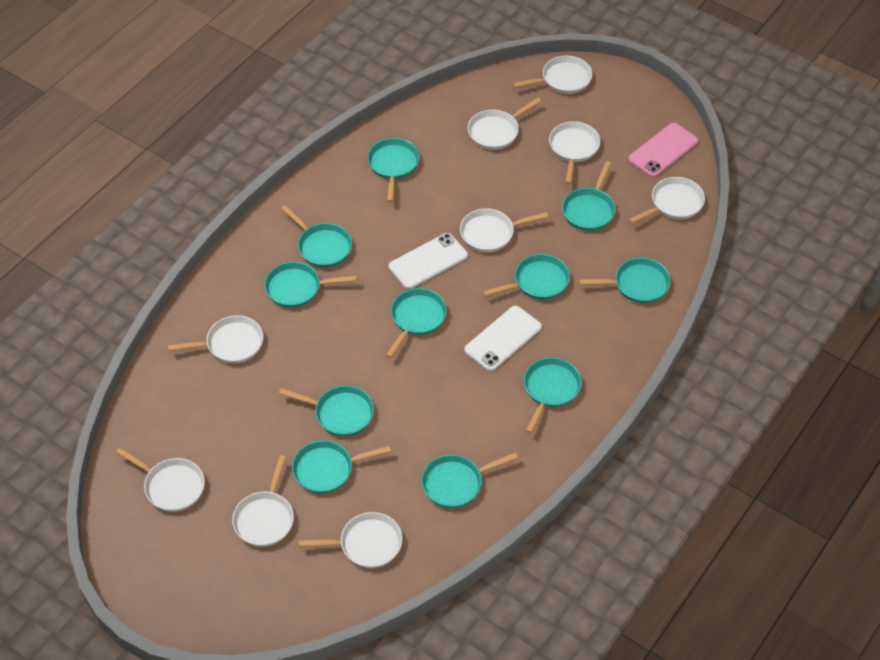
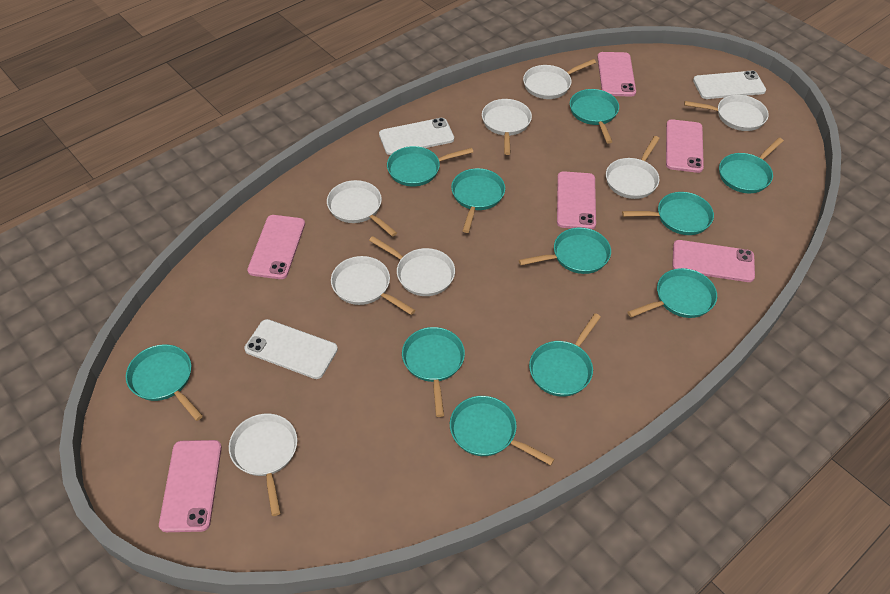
pink phone: 1 -> 6
white pan: 9 -> 8
white phone: 2 -> 3

